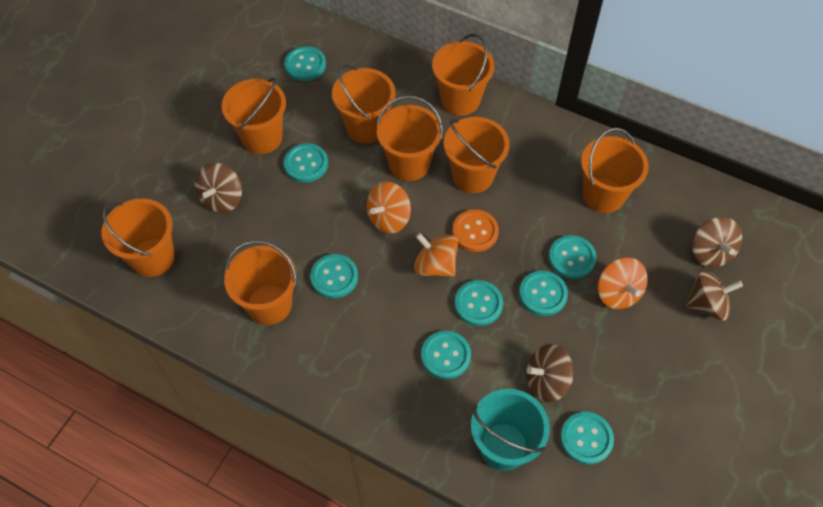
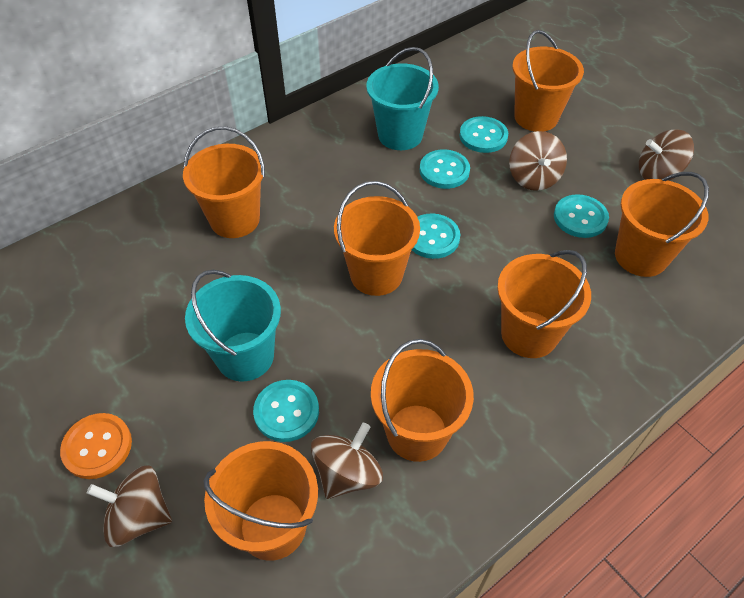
orange bucket: 8 -> 7
orange spinning top: 3 -> 0
turquoise bucket: 1 -> 2
turquoise button: 8 -> 5

